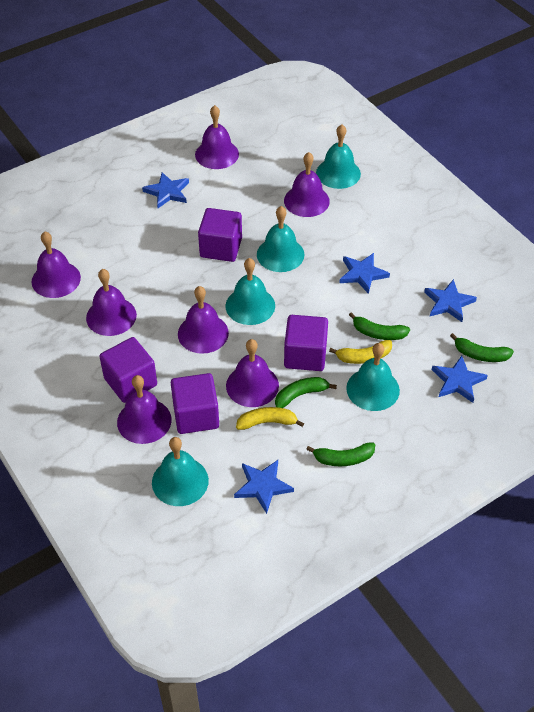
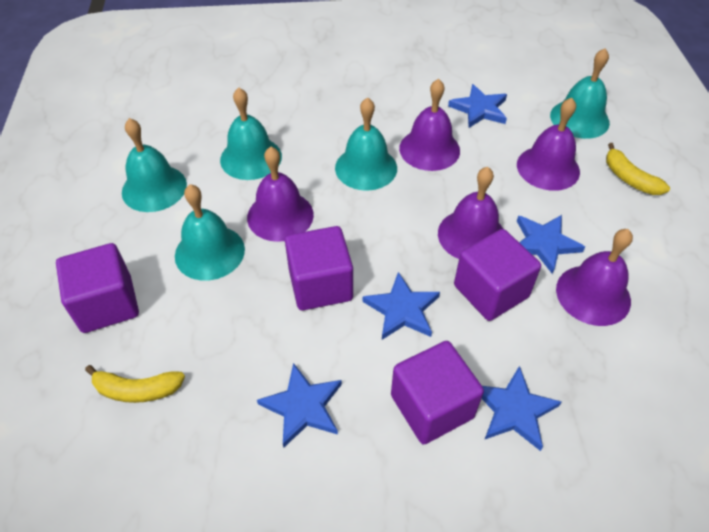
green banana: 4 -> 0
purple bell: 7 -> 5

